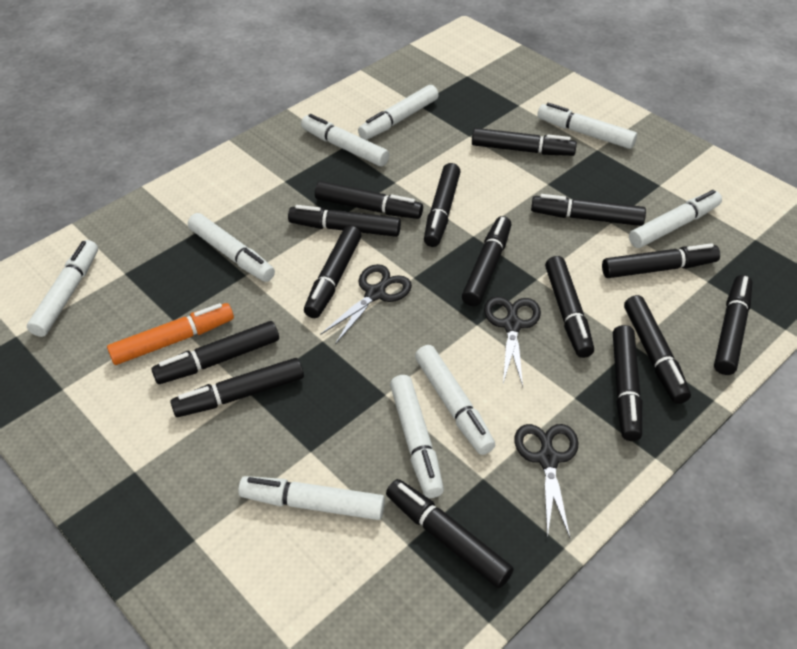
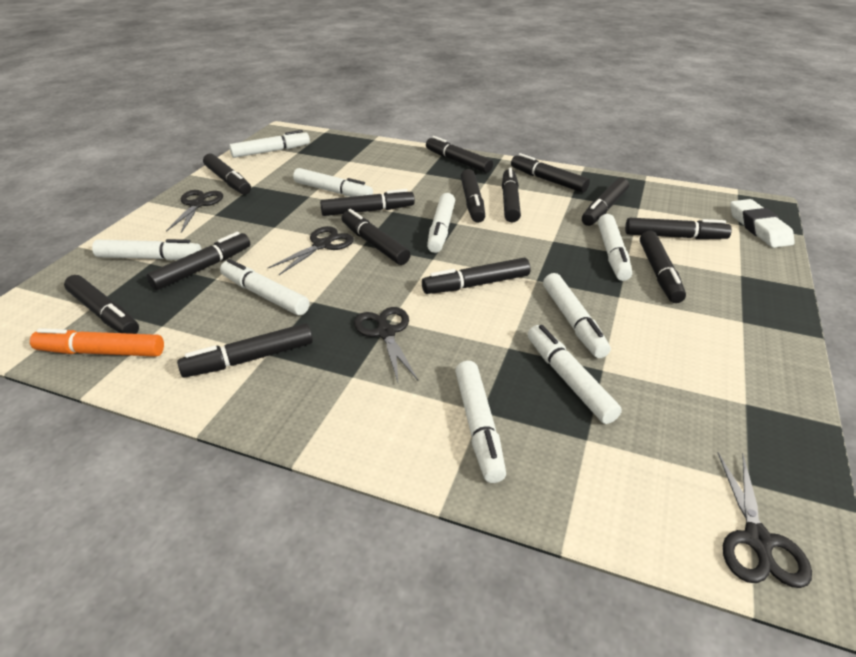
black marker: 15 -> 14
black scissors: 3 -> 4
white eraser: 0 -> 1

